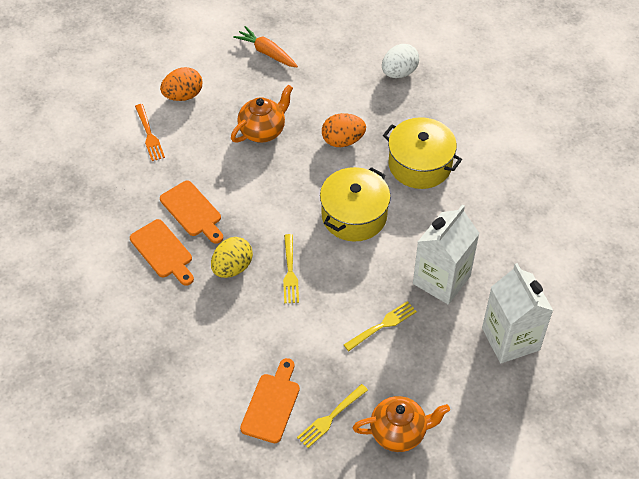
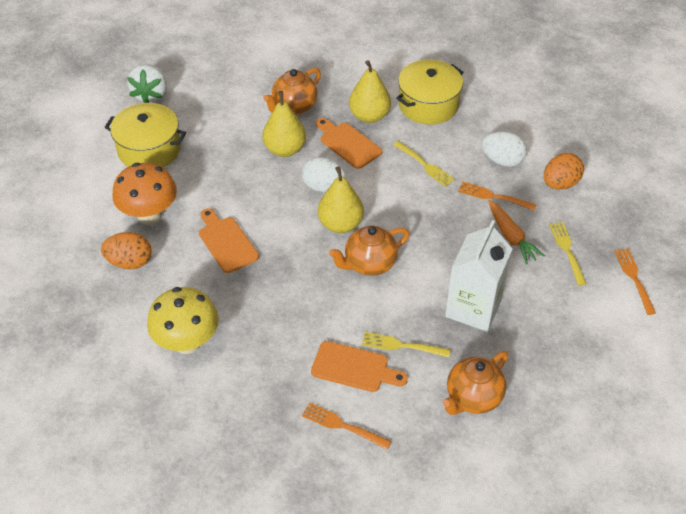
orange fork: 1 -> 3
orange mushroom: 0 -> 1
orange teapot: 2 -> 3
white carton: 2 -> 1
white egg: 1 -> 2
white strawberry: 0 -> 1
yellow egg: 1 -> 0
yellow mushroom: 0 -> 1
yellow pear: 0 -> 3

